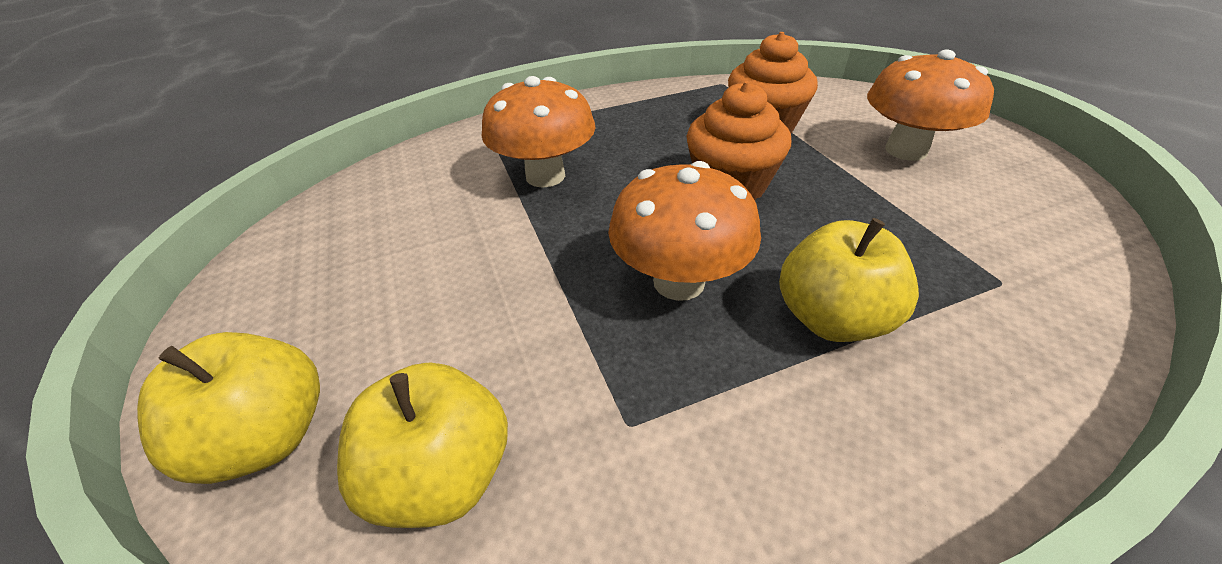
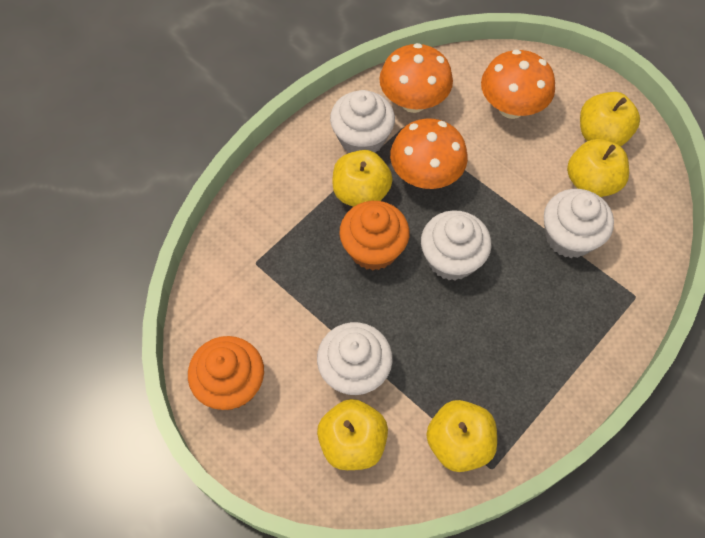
white cupcake: 0 -> 4
yellow apple: 3 -> 5

